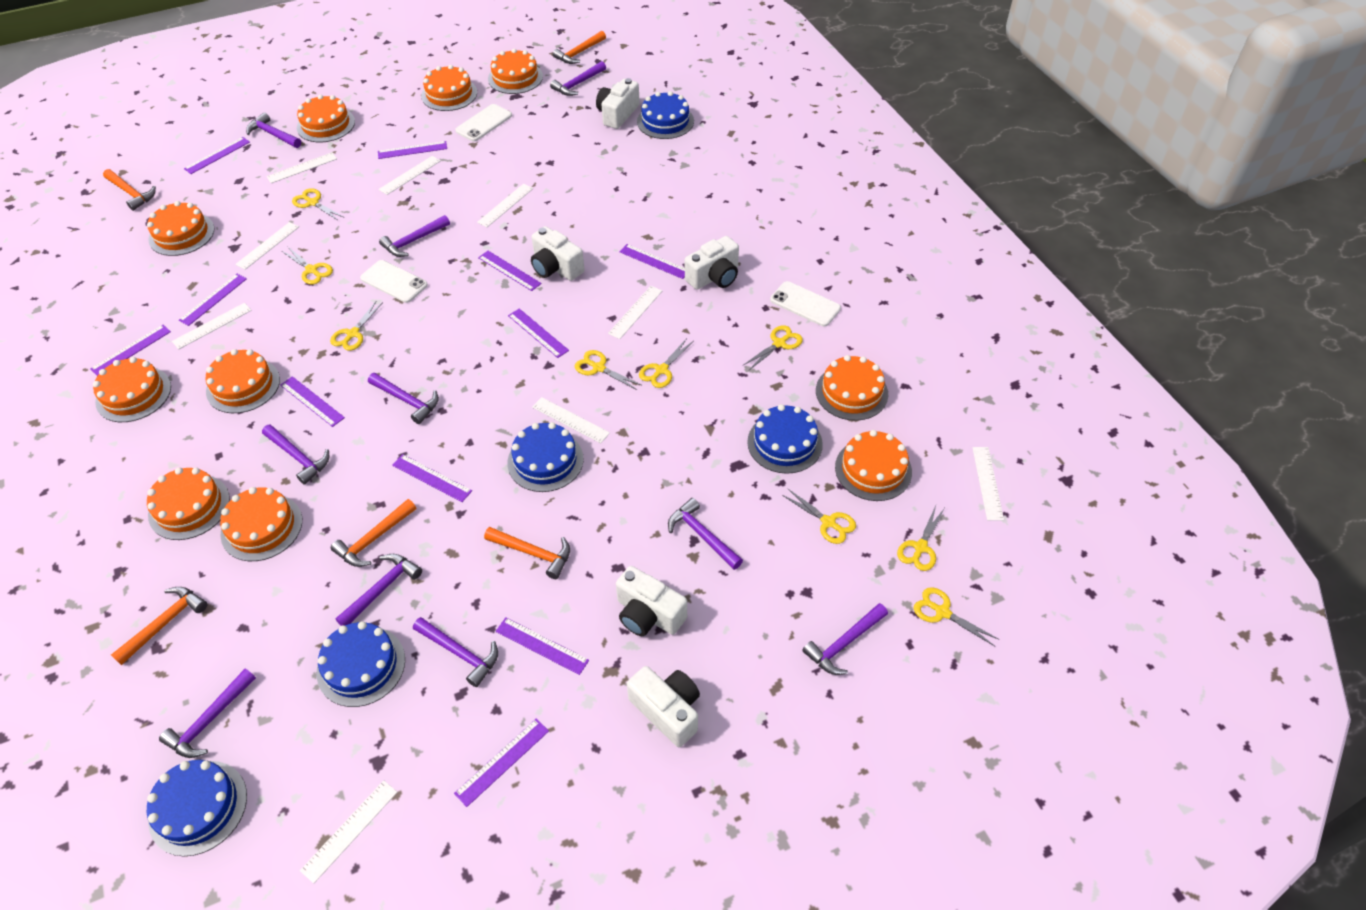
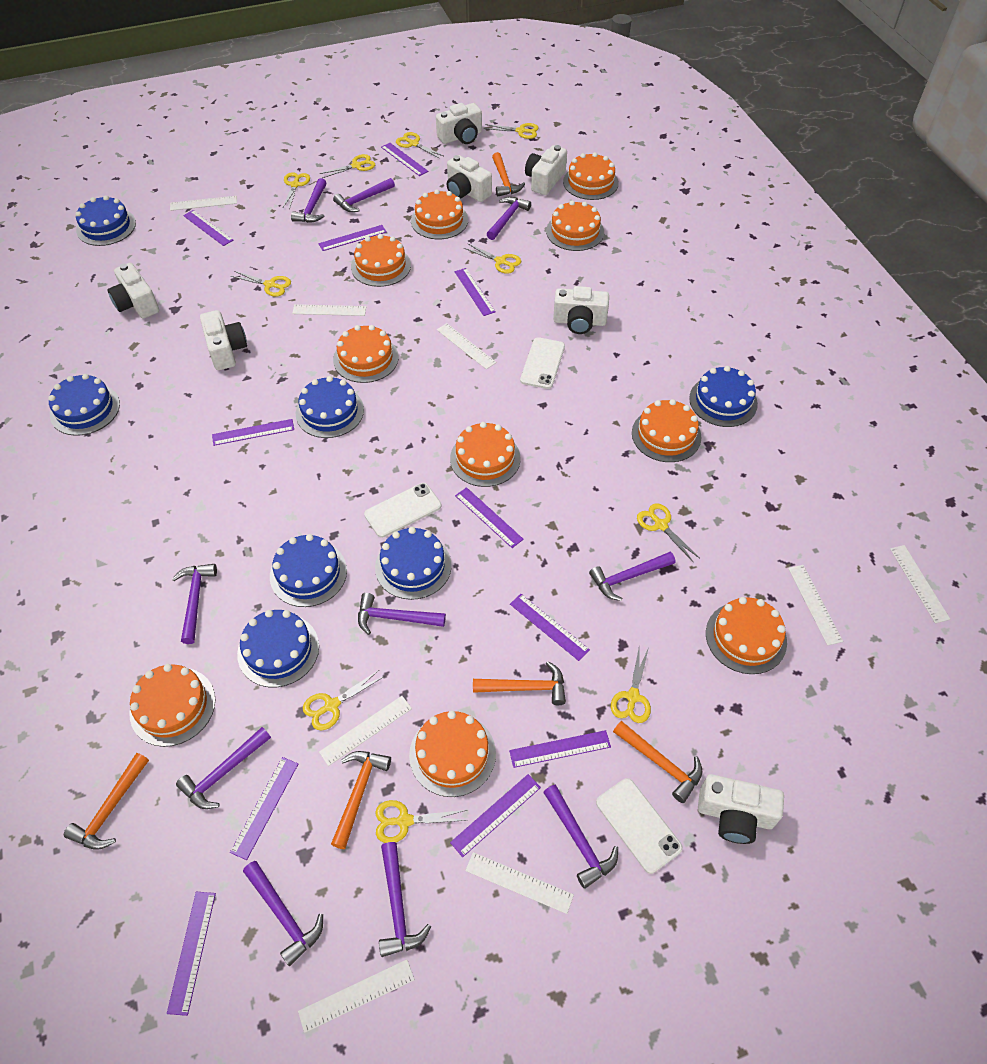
blue cake: 5 -> 7
white camera: 5 -> 7
white ruler: 9 -> 8
yellow scissors: 9 -> 10

